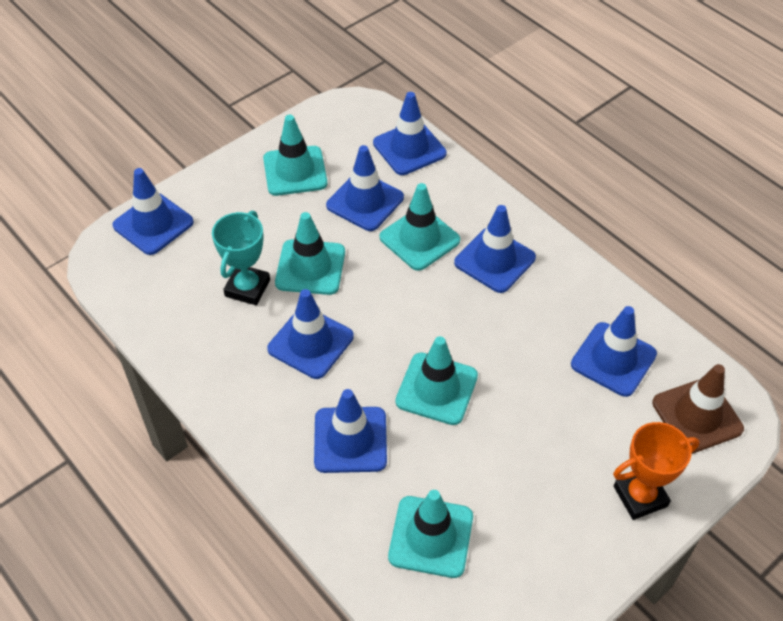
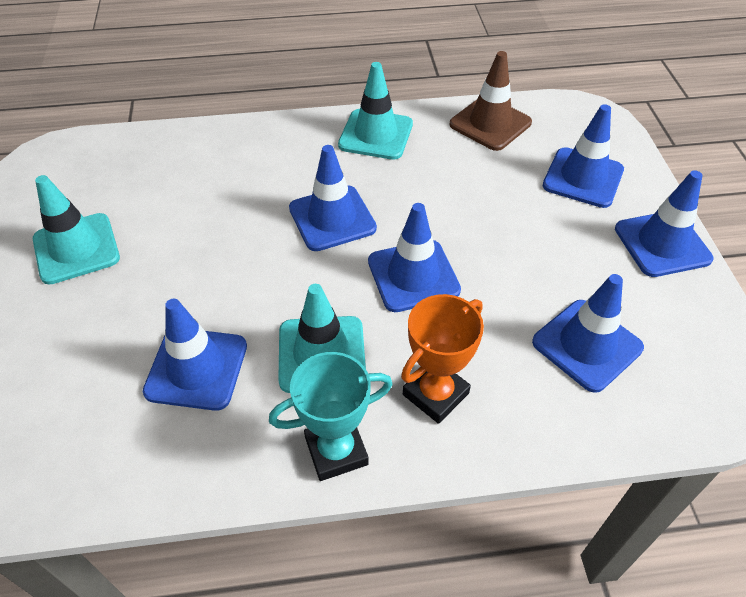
blue traffic cone: 7 -> 6
turquoise traffic cone: 5 -> 3

